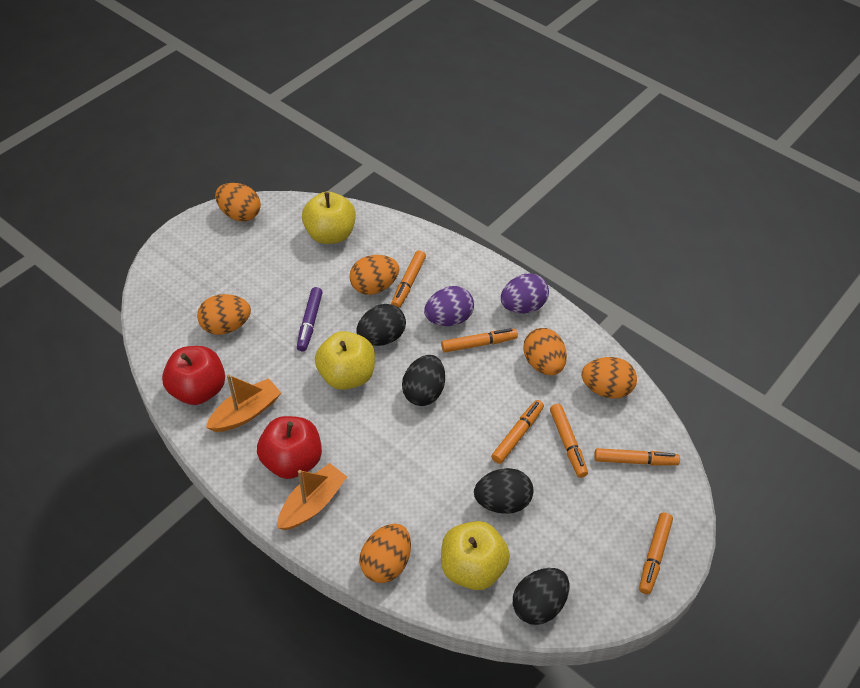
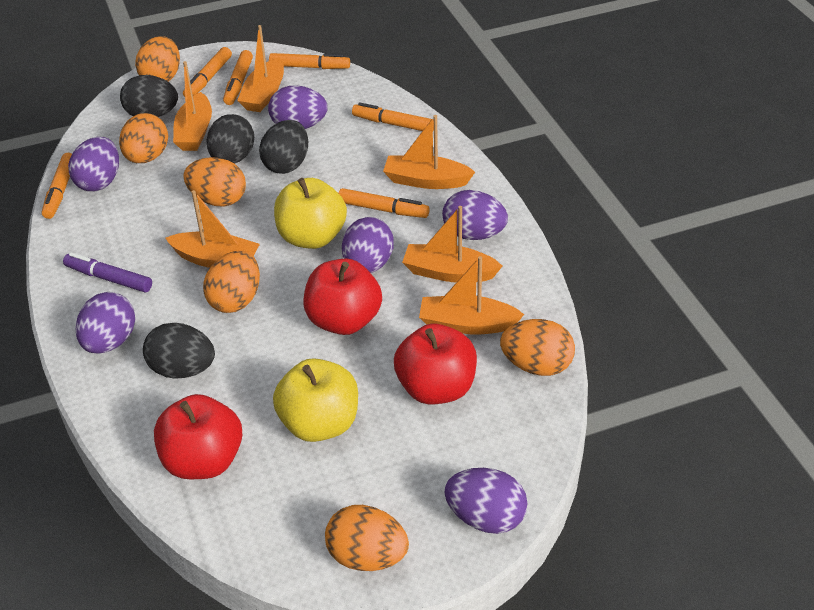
orange boat: 2 -> 6
purple egg: 2 -> 6
red apple: 2 -> 3
yellow apple: 3 -> 2

